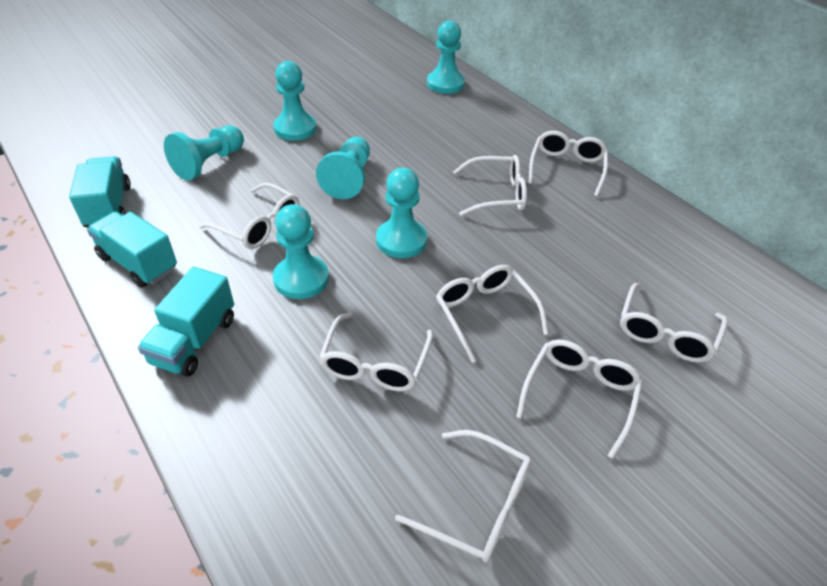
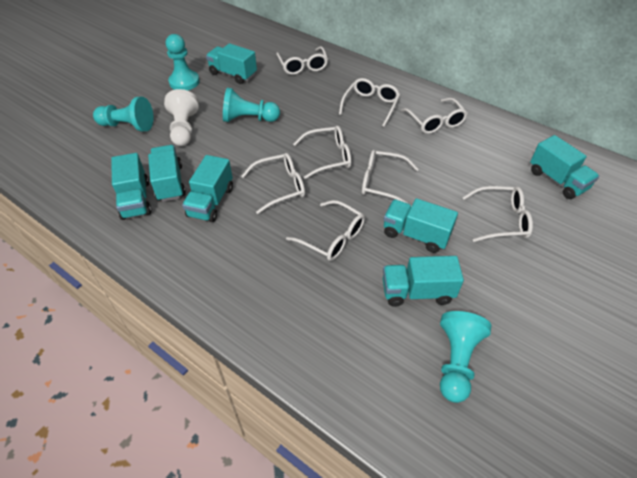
turquoise pawn: 6 -> 4
turquoise truck: 3 -> 7
white pawn: 0 -> 1

